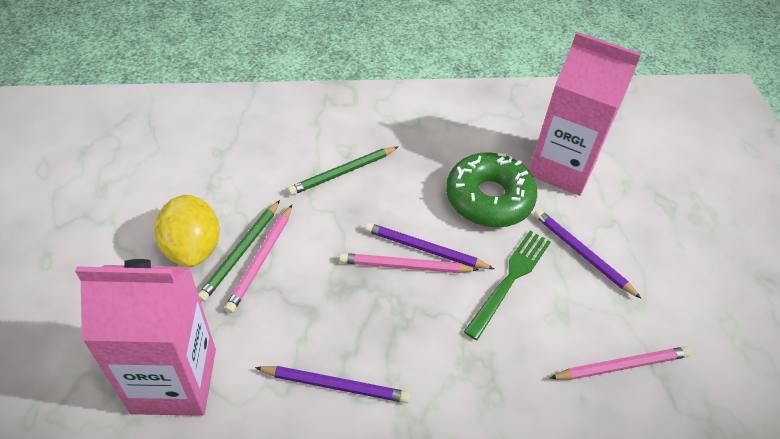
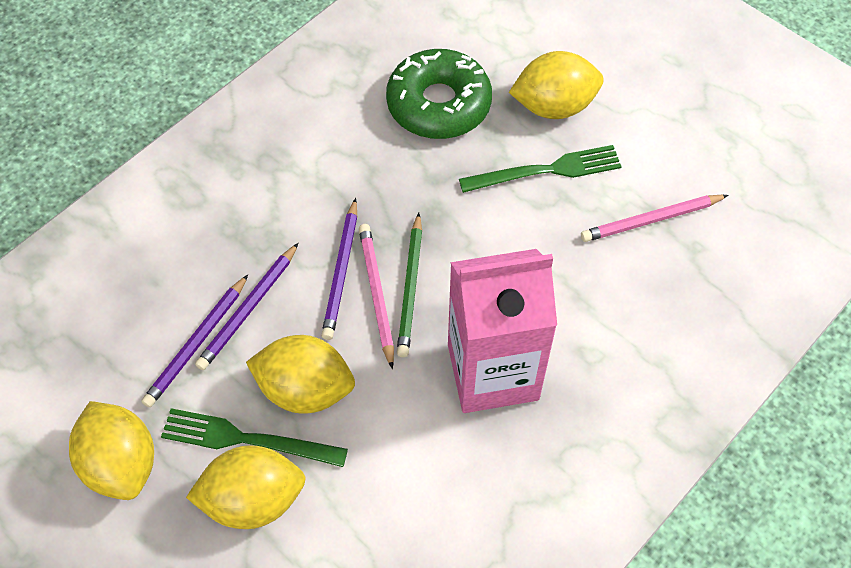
green fork: 1 -> 2
green pencil: 2 -> 1
pink carton: 2 -> 1
pink pencil: 3 -> 2
yellow lemon: 1 -> 4

